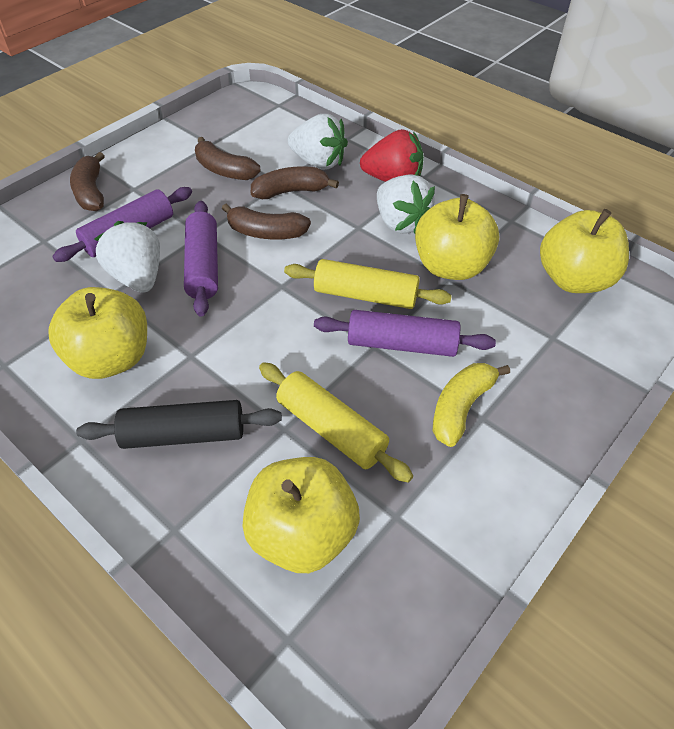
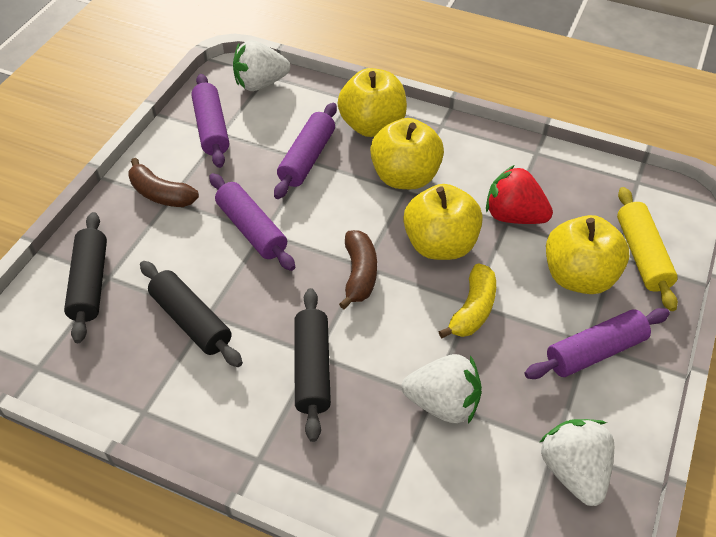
black rolling pin: 1 -> 3
brown banana: 4 -> 2
purple rolling pin: 3 -> 4
yellow rolling pin: 2 -> 1

